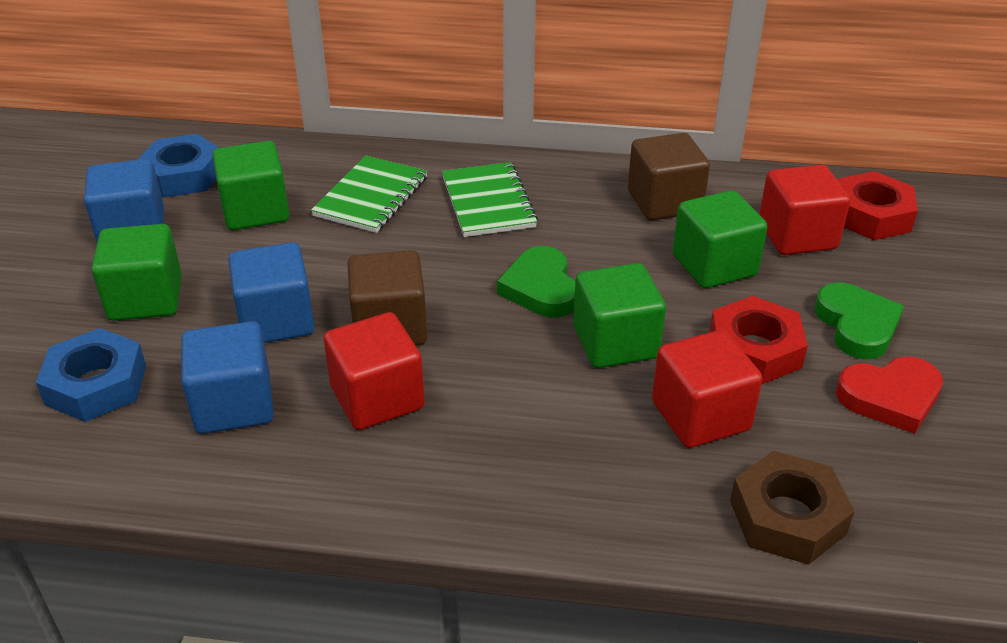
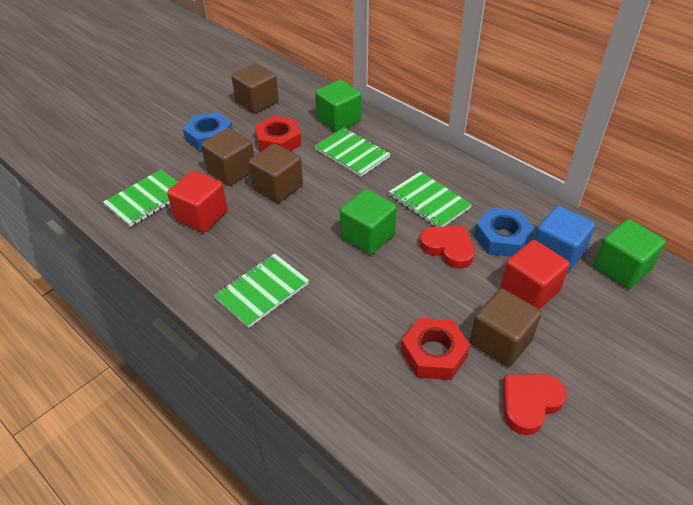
blue cube: 3 -> 1
brown cube: 2 -> 4
brown nut: 1 -> 0
green cube: 4 -> 3
green heart: 2 -> 0
green notebook: 2 -> 4
red cube: 3 -> 2
red heart: 1 -> 2

